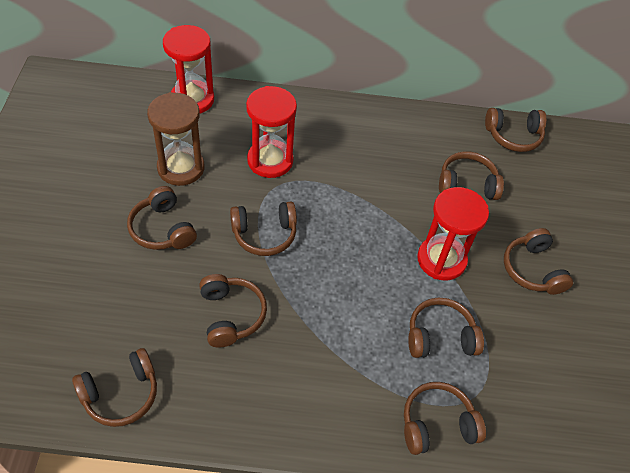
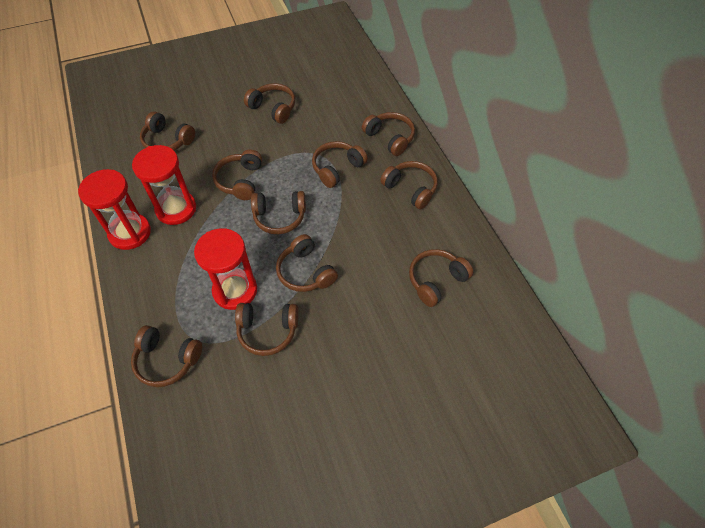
brown headphones: 9 -> 11
brown hourglass: 1 -> 0

